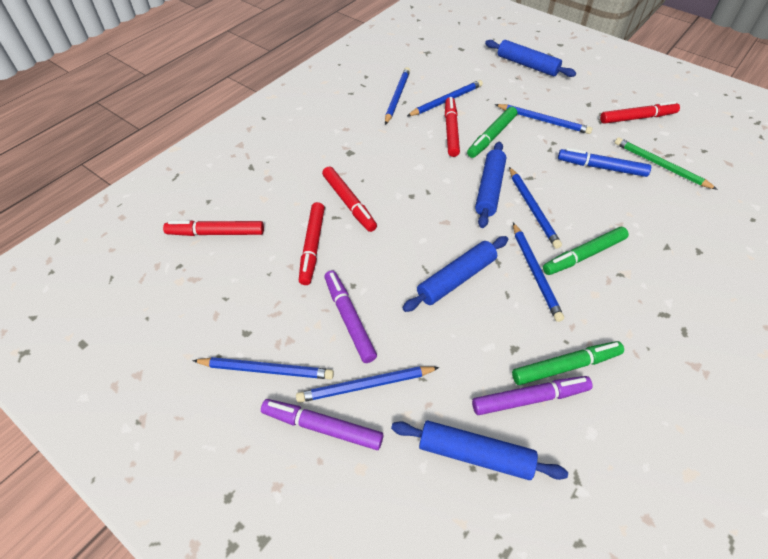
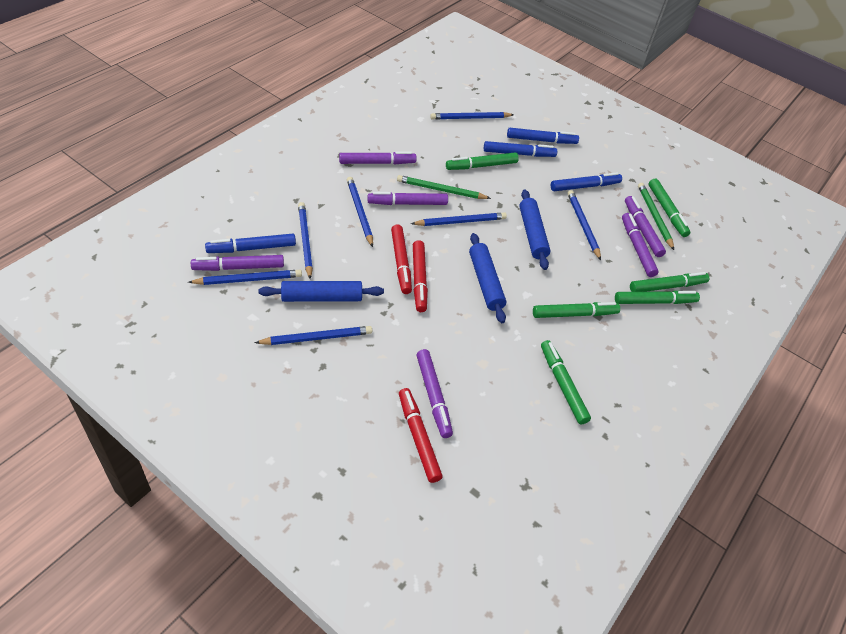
blue marker: 1 -> 4
blue rolling pin: 4 -> 3
green marker: 3 -> 6
green pencil: 1 -> 2
purple marker: 3 -> 6
red marker: 5 -> 3

